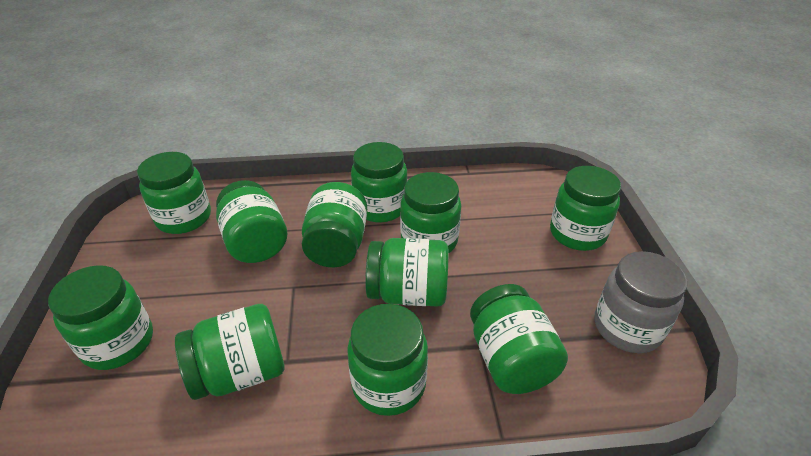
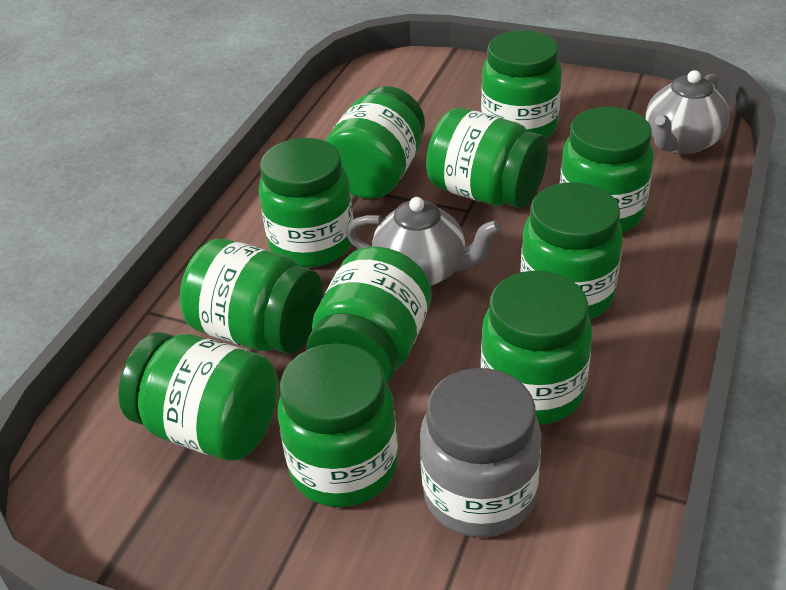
grey teapot: 0 -> 2

